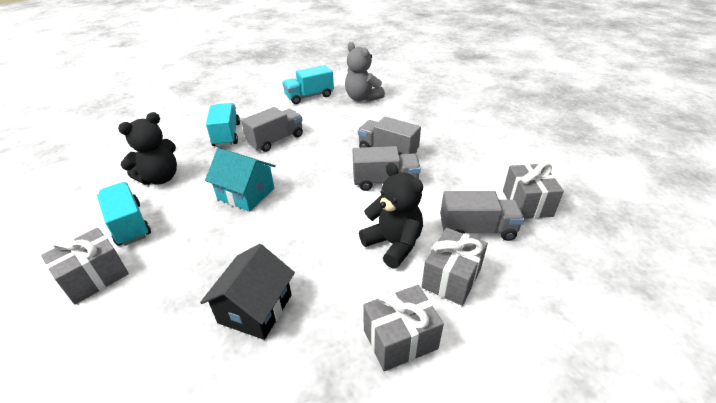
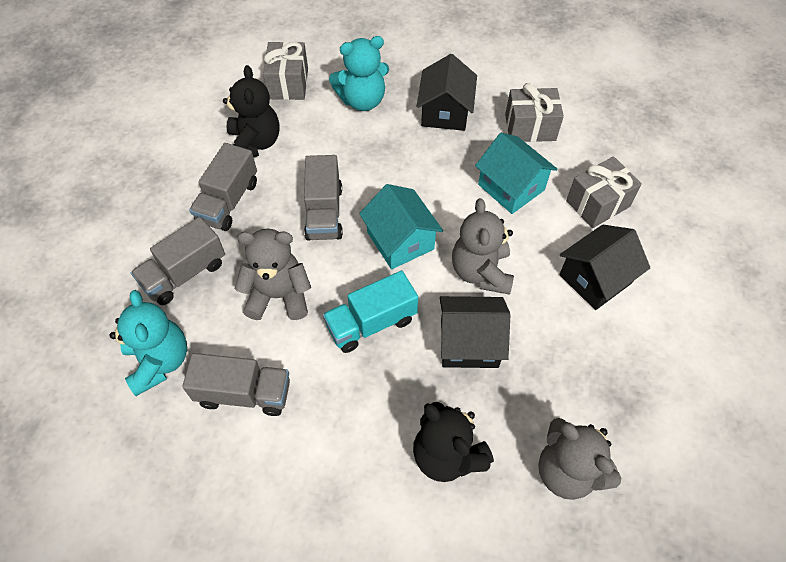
black house: 1 -> 3
grey gift: 4 -> 3
grey teddy bear: 1 -> 3
turquoise house: 1 -> 2
turquoise teddy bear: 0 -> 2
turquoise truck: 3 -> 1

